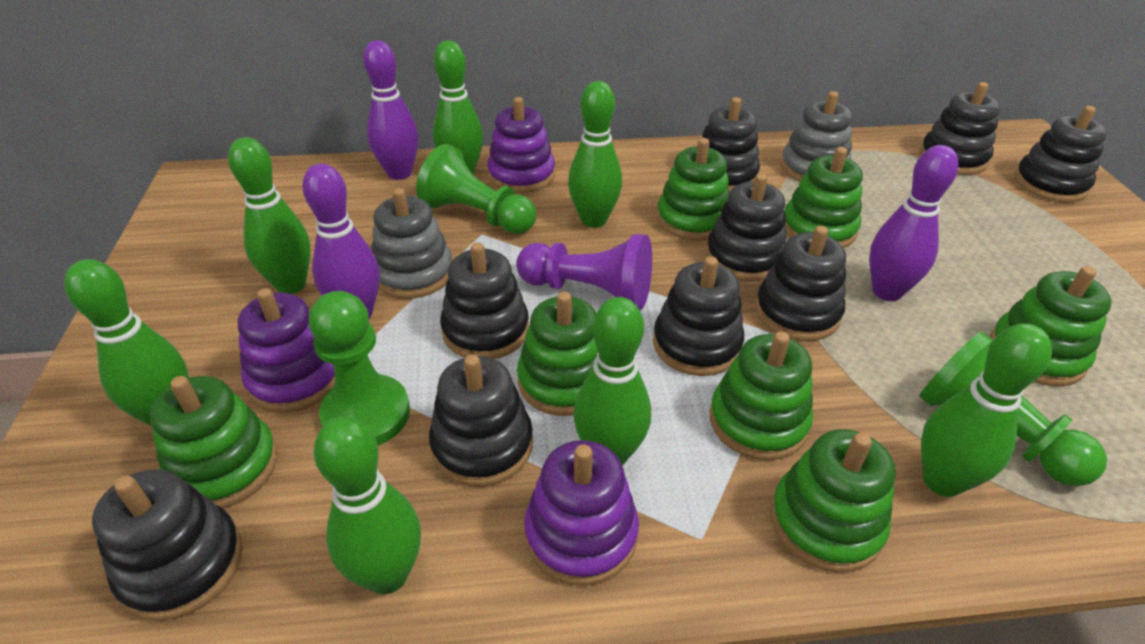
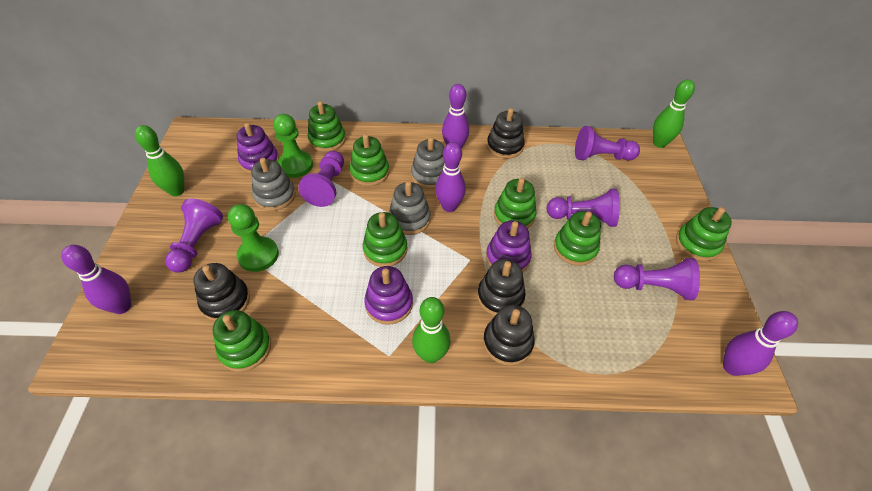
black stacking toy: 9 -> 4
green bowling pin: 7 -> 3
green pawn: 3 -> 2
grey stacking toy: 2 -> 3
purple bowling pin: 3 -> 4
purple pawn: 1 -> 5

